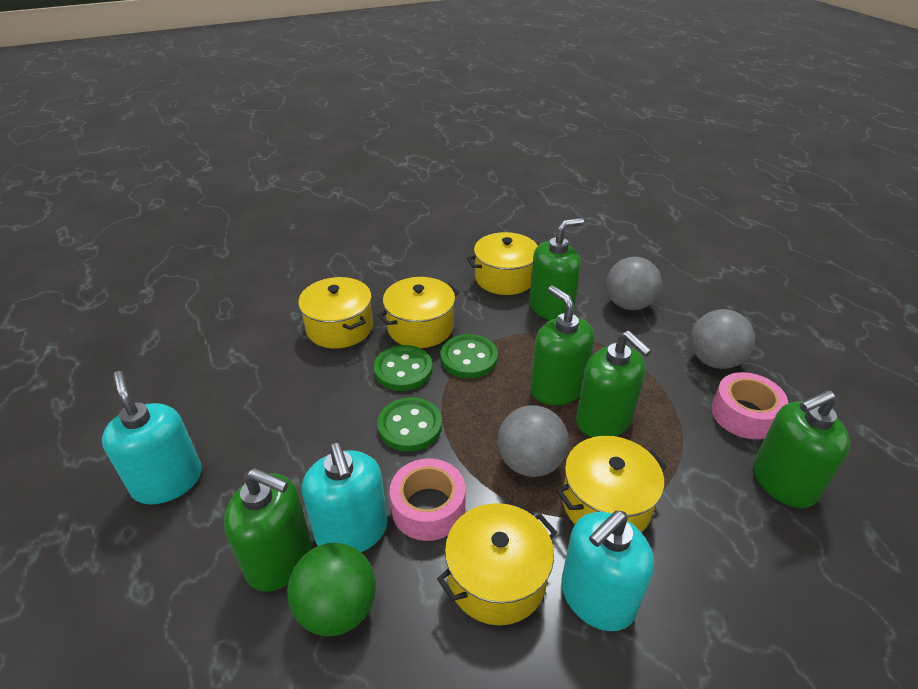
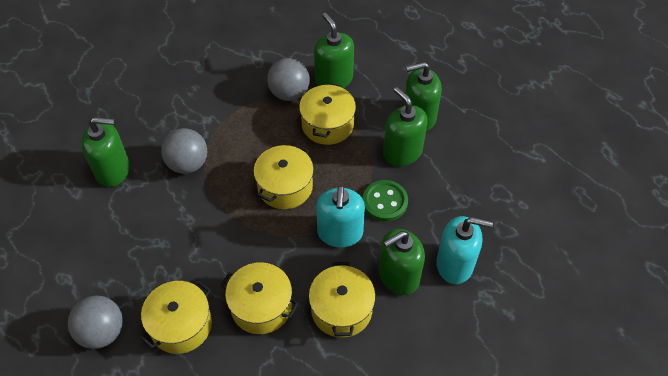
green ball: 1 -> 0
green button: 3 -> 1
pink tape: 2 -> 0
turquoise soap dispenser: 3 -> 2

